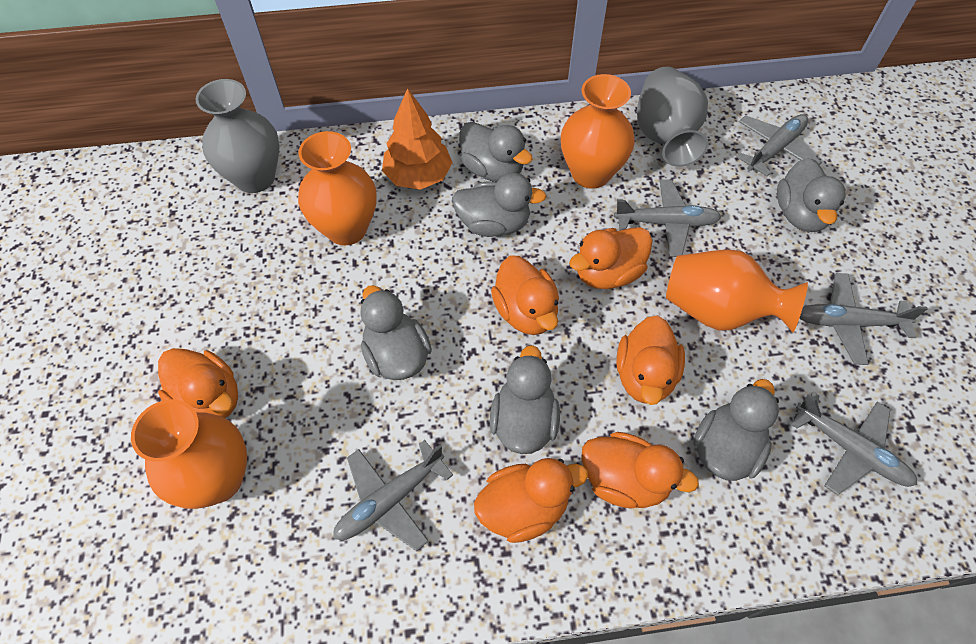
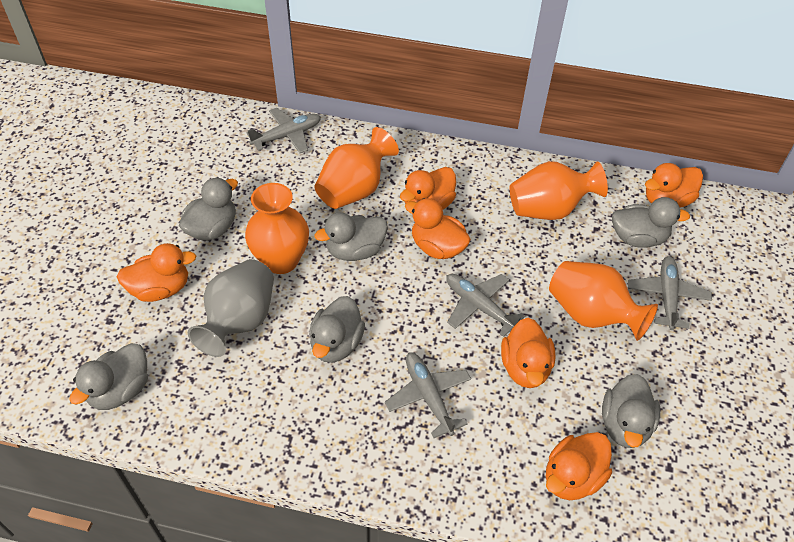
grey plane: 5 -> 4
grey vase: 2 -> 1
orange tree: 1 -> 0

